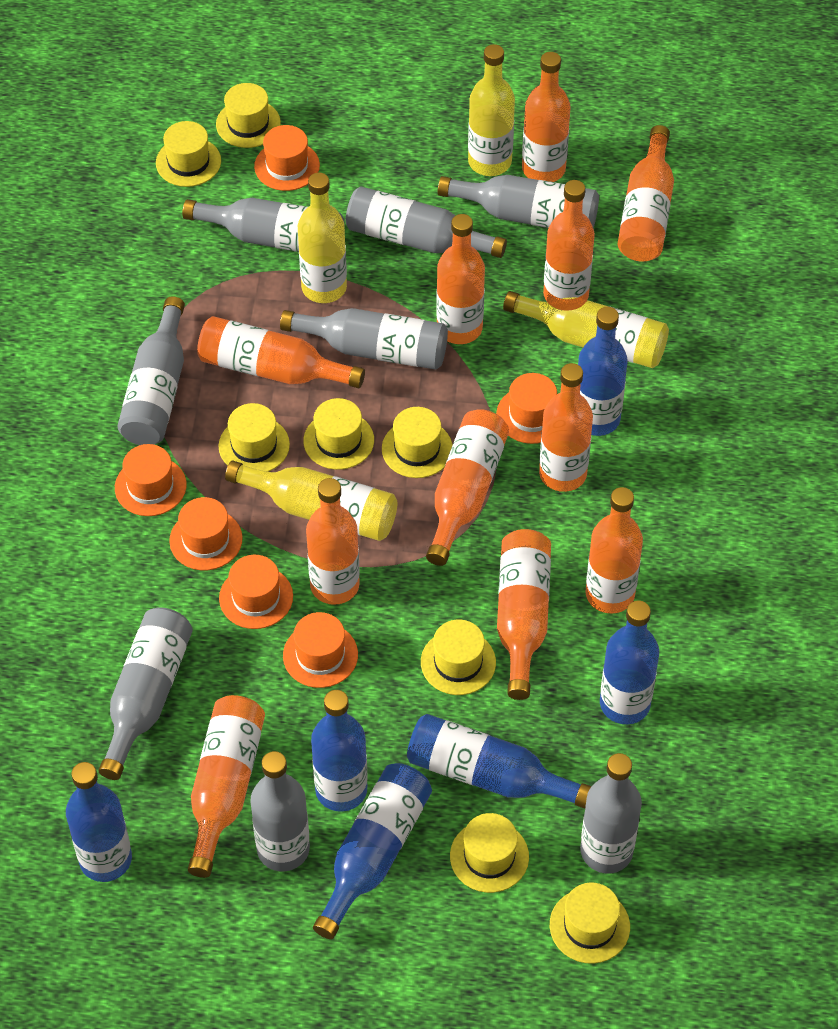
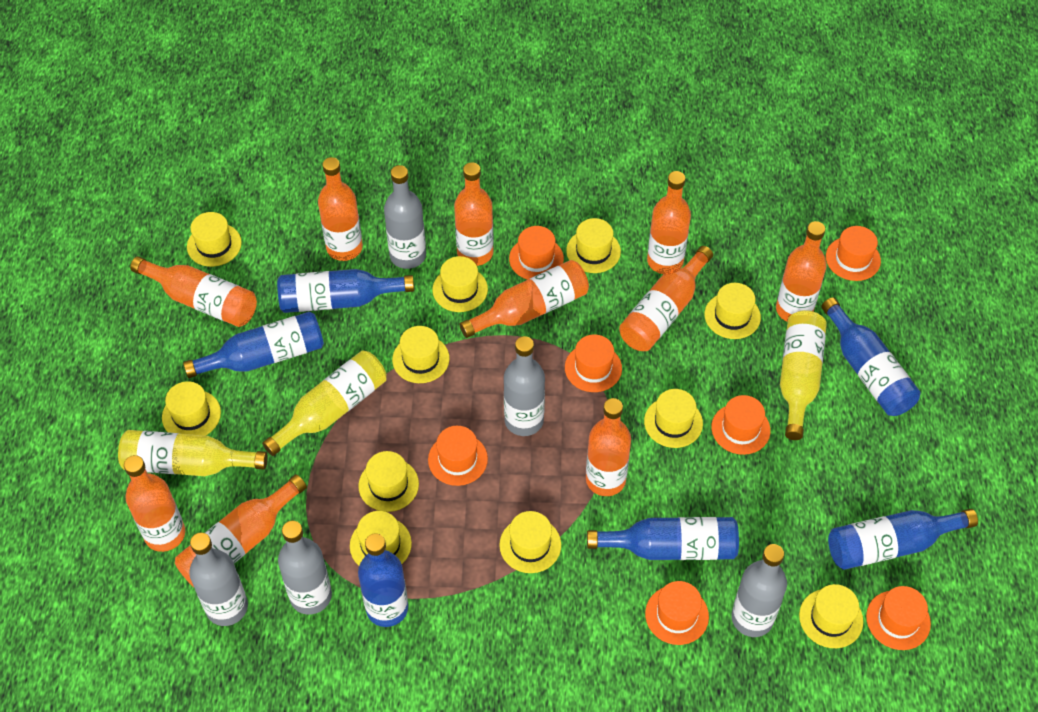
grey bottle: 8 -> 5
orange bottle: 11 -> 10
orange hat: 6 -> 7
yellow bottle: 4 -> 3
yellow hat: 8 -> 11

